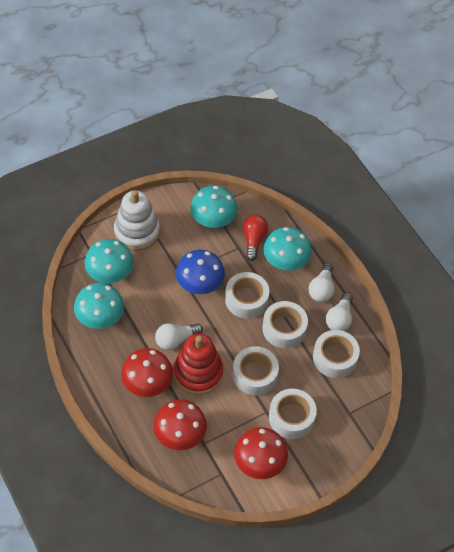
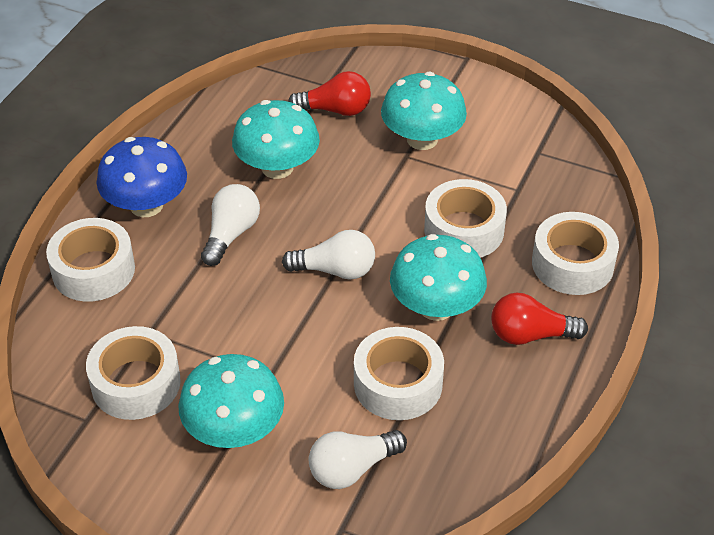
red light bulb: 1 -> 2
red mushroom: 3 -> 0
red stacking toy: 1 -> 0
white stacking toy: 1 -> 0

